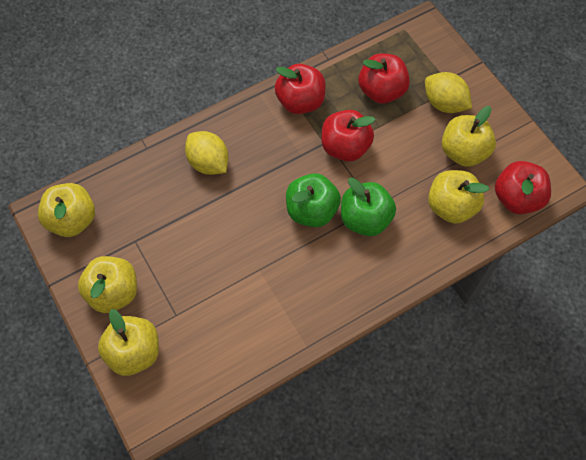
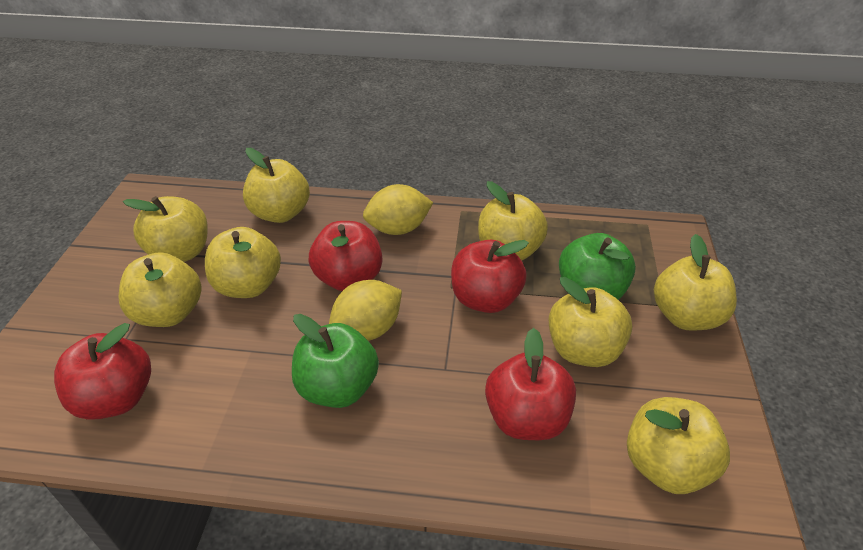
yellow apple: 5 -> 8

